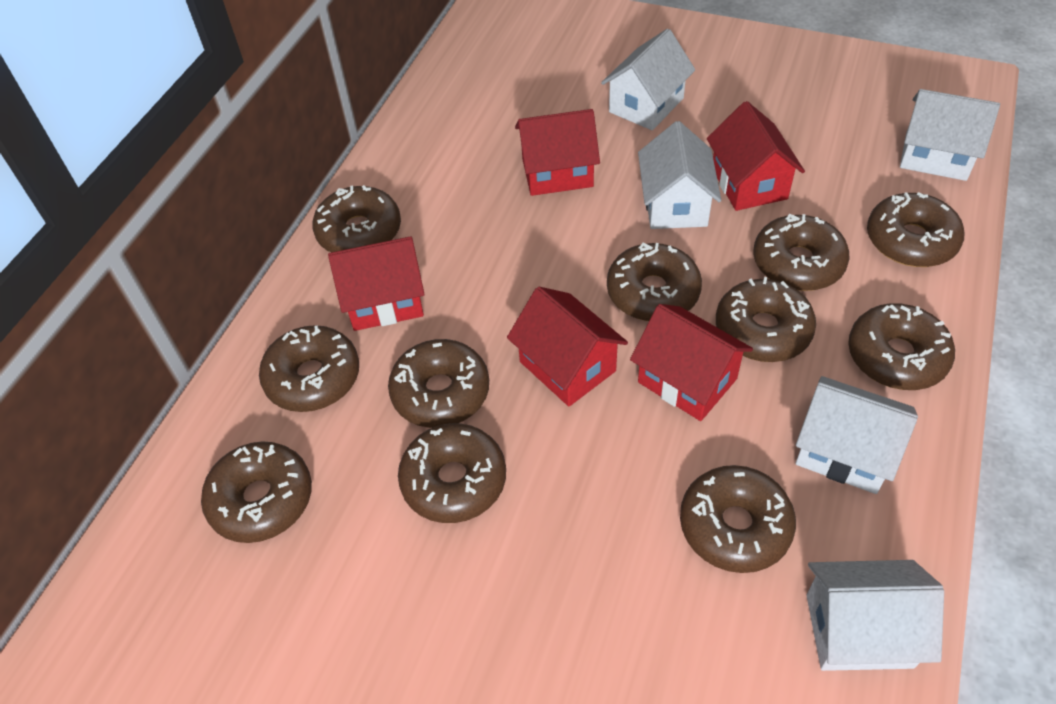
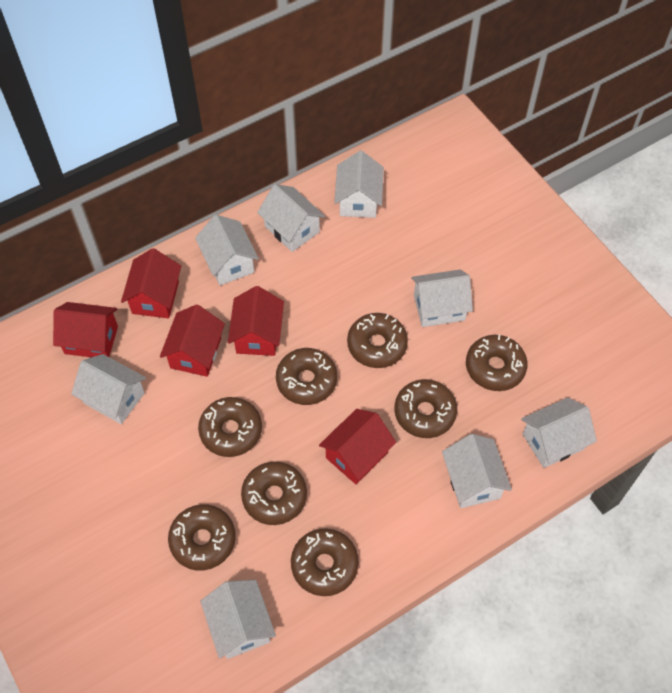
brown donut: 11 -> 8
white house: 5 -> 8

